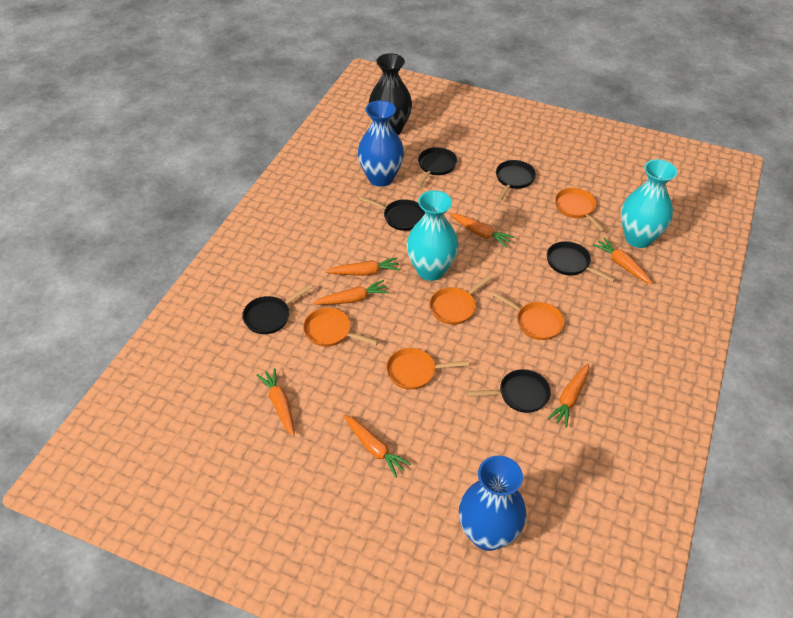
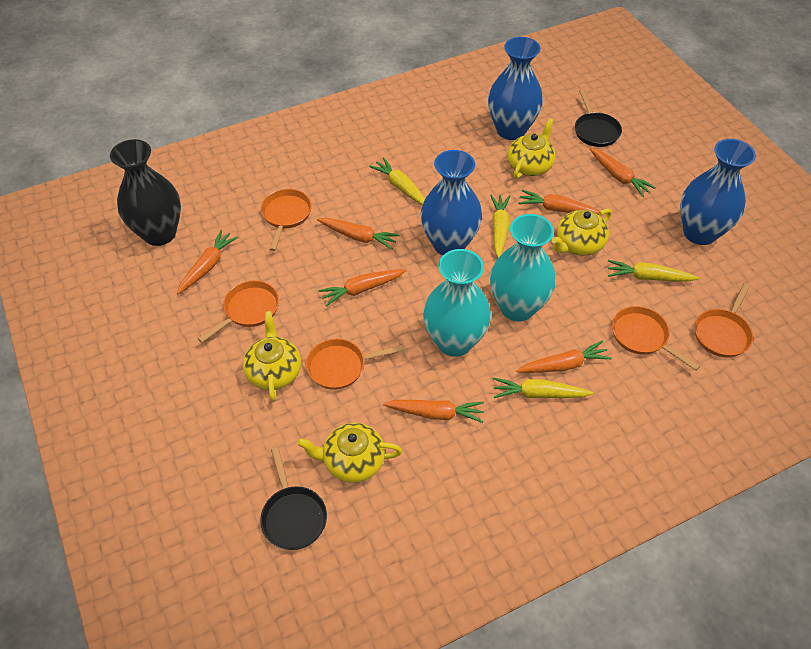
black pan: 6 -> 2
blue vase: 2 -> 3
yellow carrot: 0 -> 4
yellow teapot: 0 -> 4

